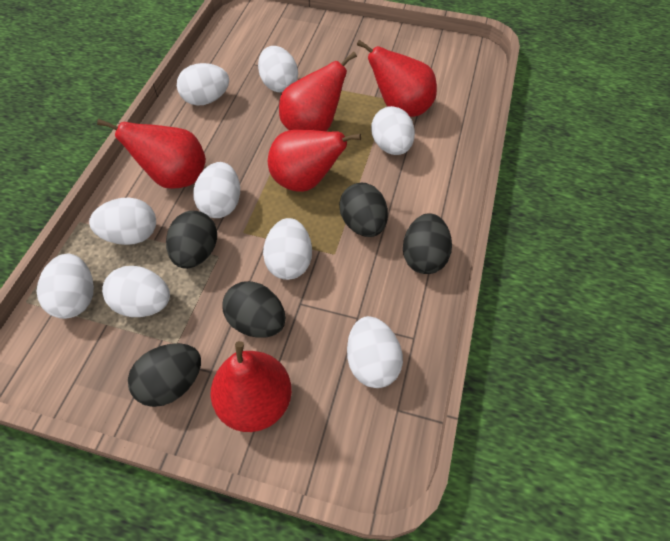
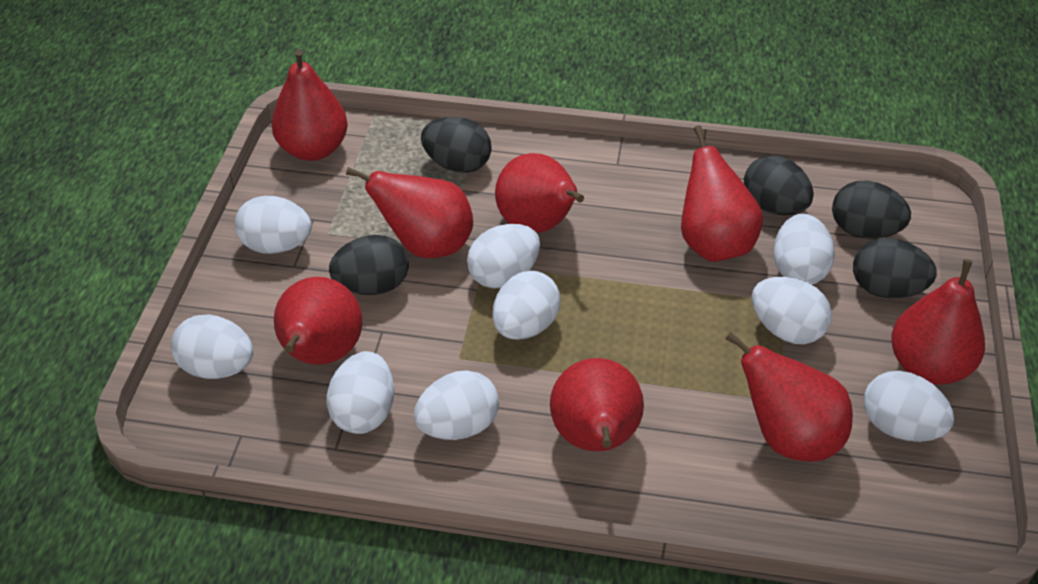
red pear: 5 -> 8

